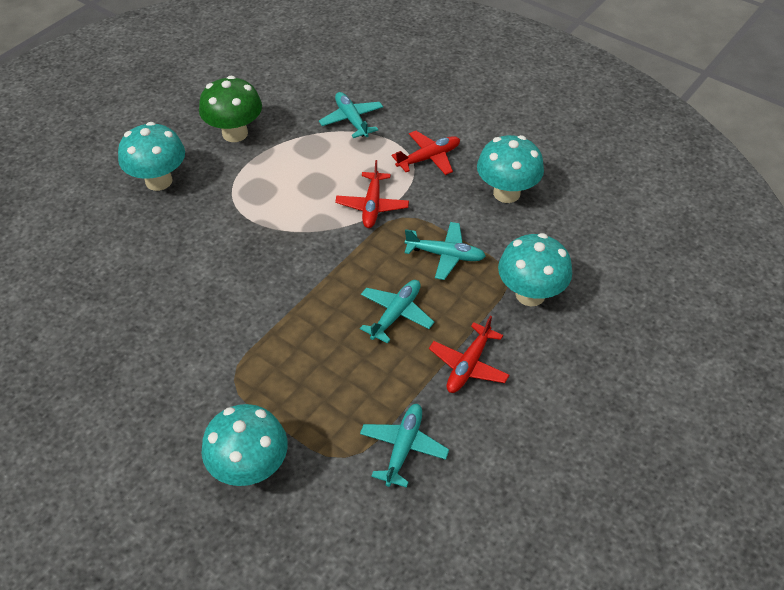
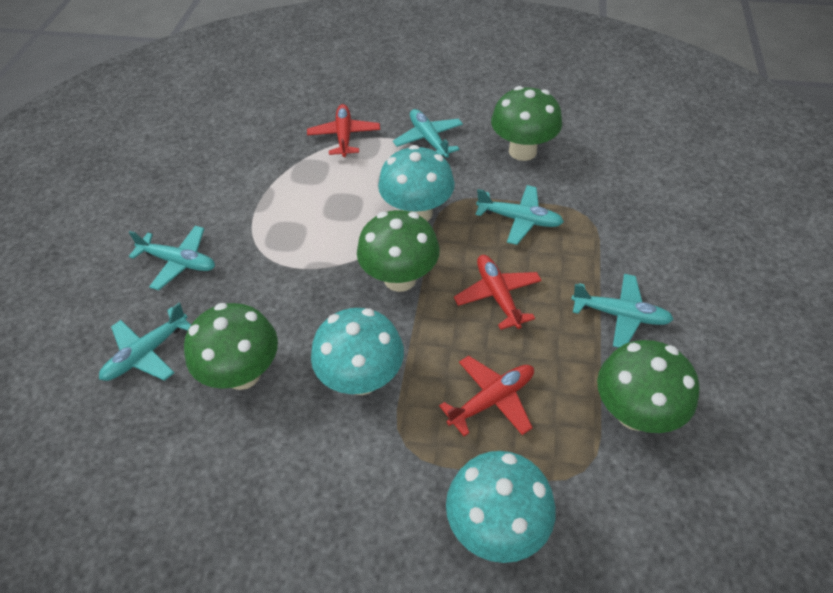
green mushroom: 1 -> 4
turquoise mushroom: 4 -> 3
turquoise plane: 4 -> 5

